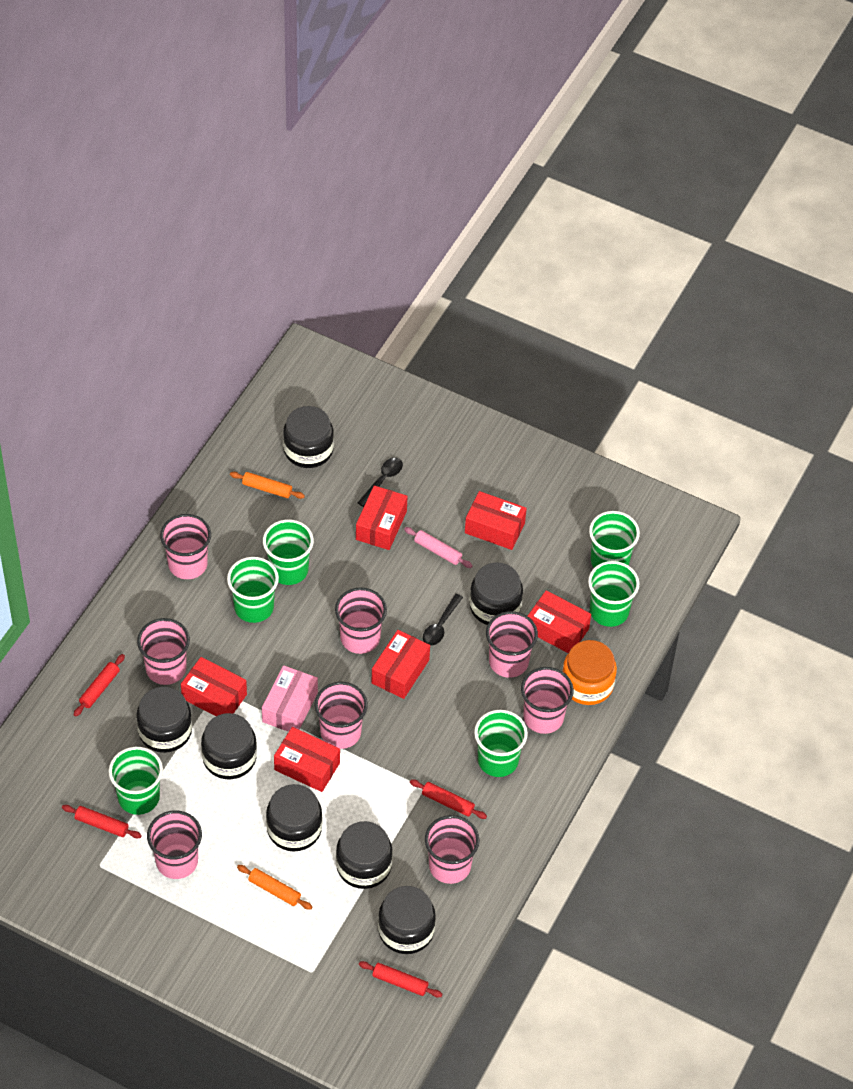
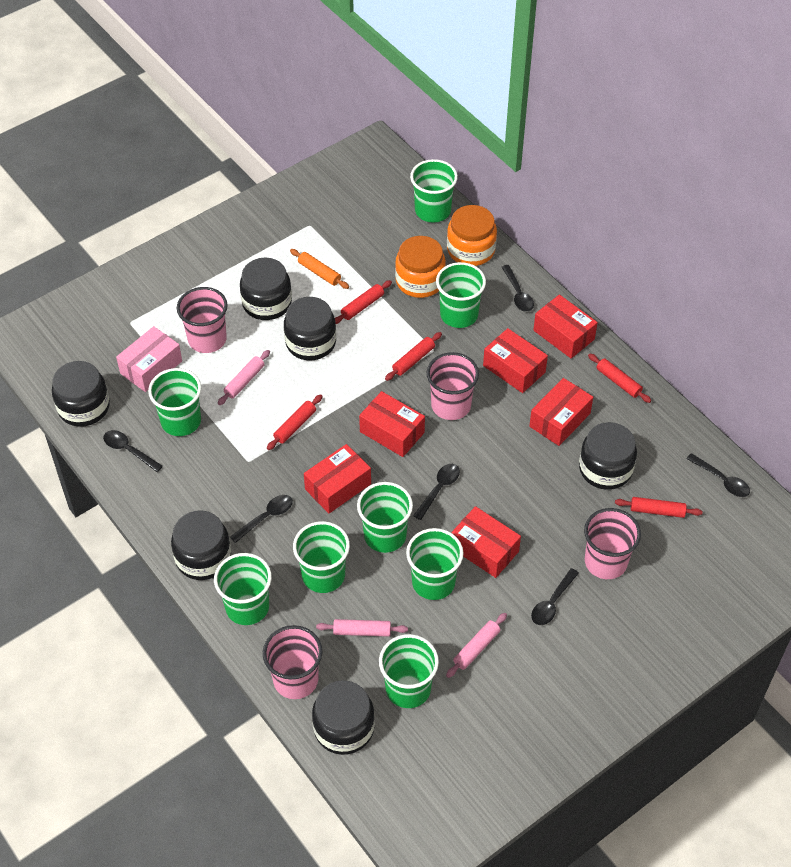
black jar: 7 -> 6
black spoon: 2 -> 6
green cup: 6 -> 8
orange jar: 1 -> 2
orange rolling pin: 2 -> 1
pink cup: 8 -> 4
pink rolling pin: 1 -> 3
red rolling pin: 4 -> 5

